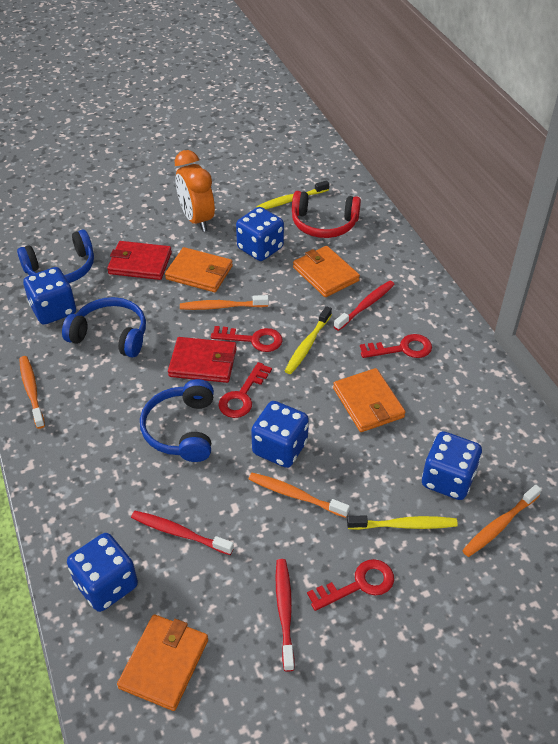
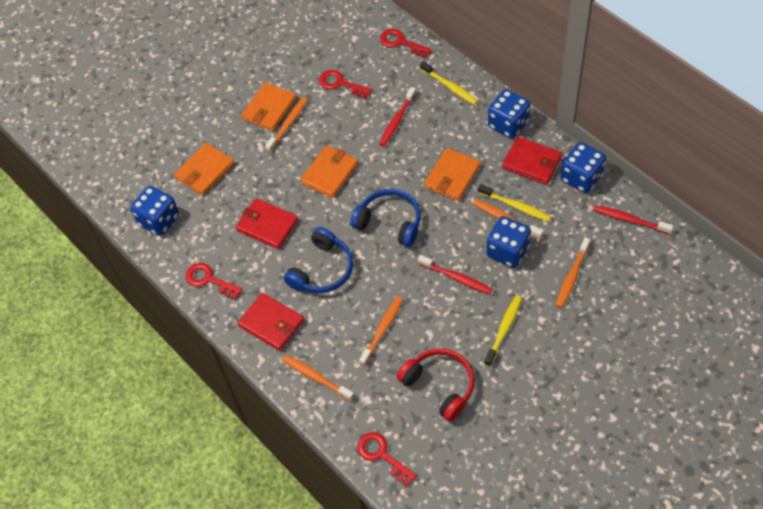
blue dice: 5 -> 4
blue headphones: 3 -> 2
orange clock: 1 -> 0
orange toothbrush: 4 -> 5
red wallet: 2 -> 3

